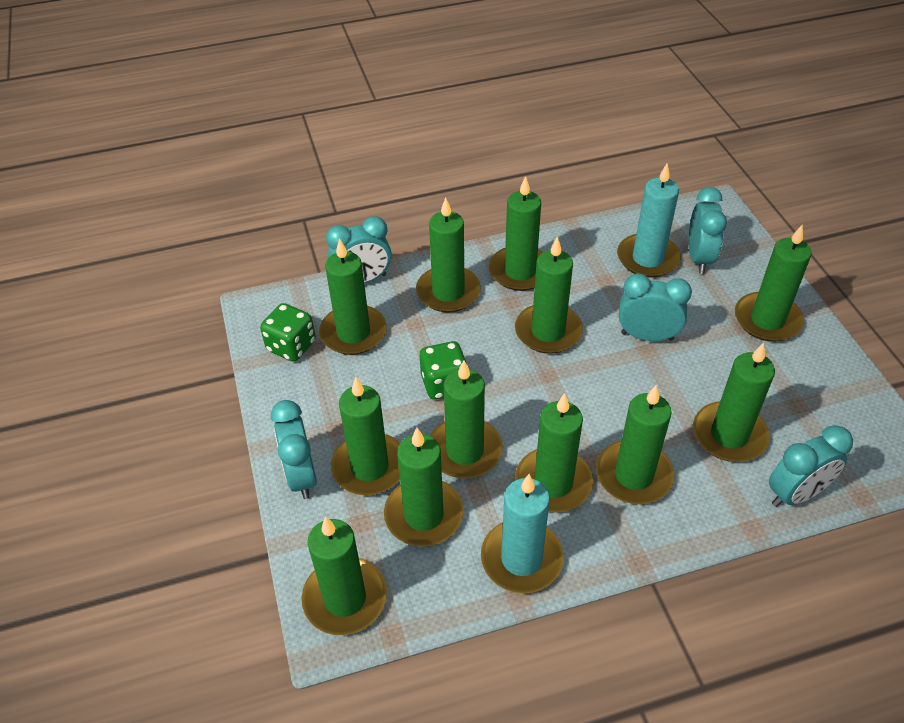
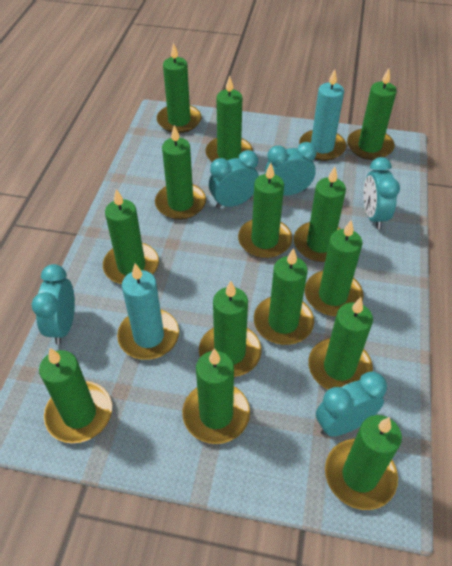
green candle: 12 -> 14
green dice: 2 -> 0

